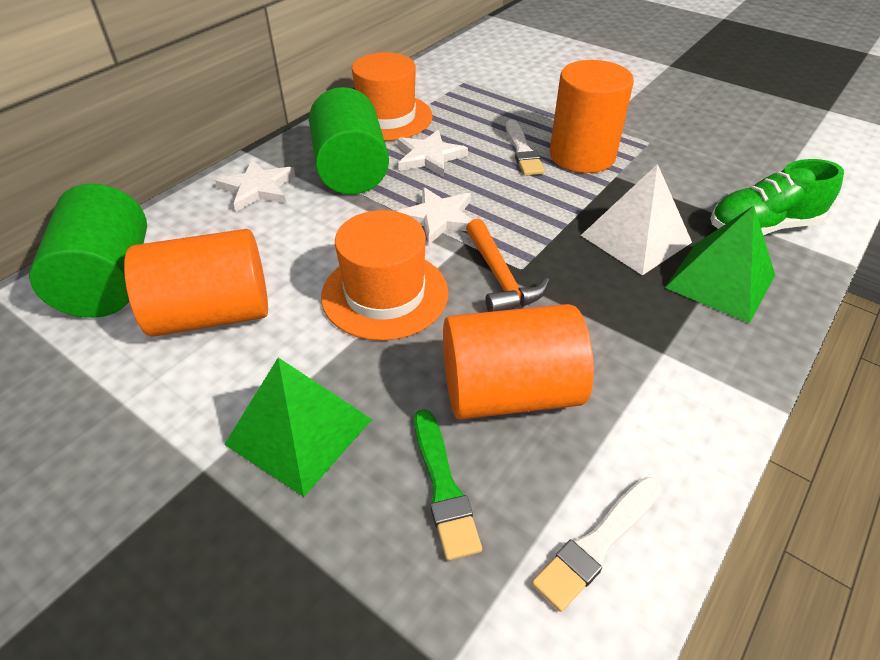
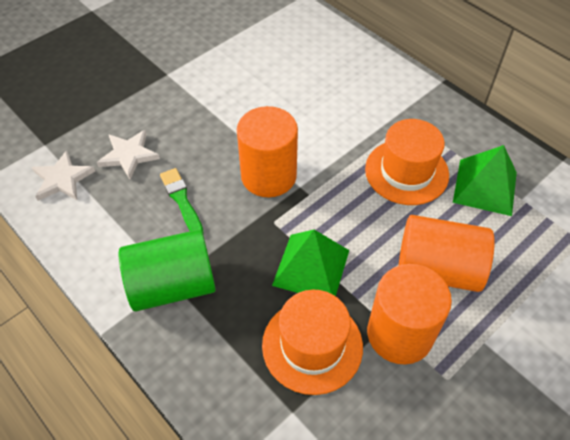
green cylinder: 2 -> 1
green shoe: 1 -> 0
orange hammer: 1 -> 0
white brush: 2 -> 0
white pyramid: 1 -> 0
white star: 3 -> 2

